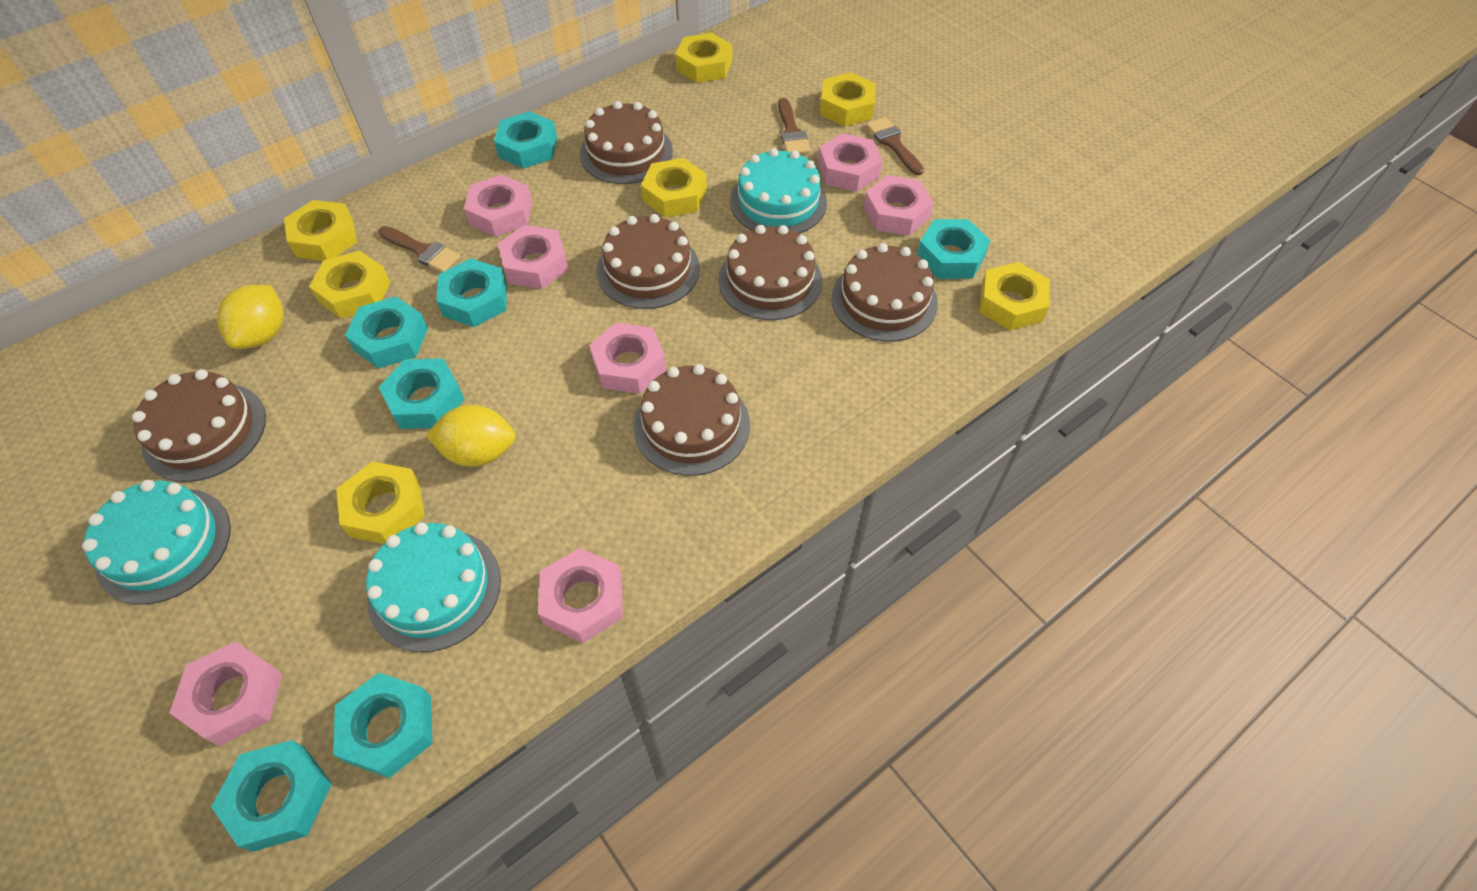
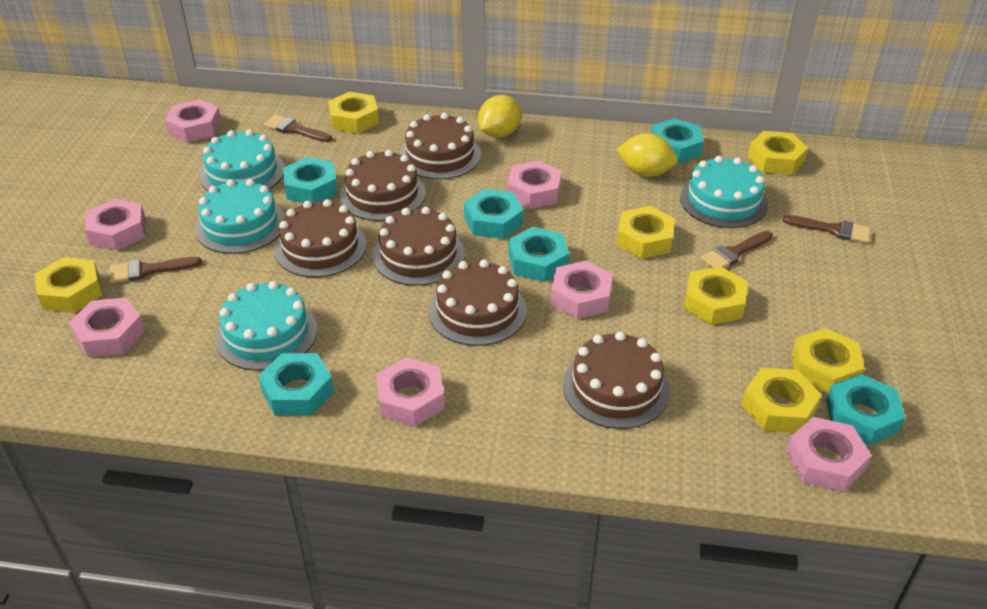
brown brush: 3 -> 4
turquoise cake: 3 -> 4
turquoise nut: 7 -> 6

